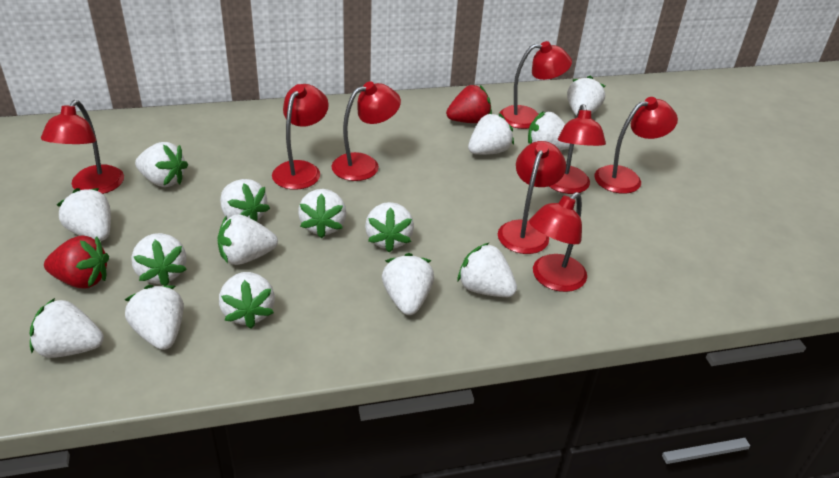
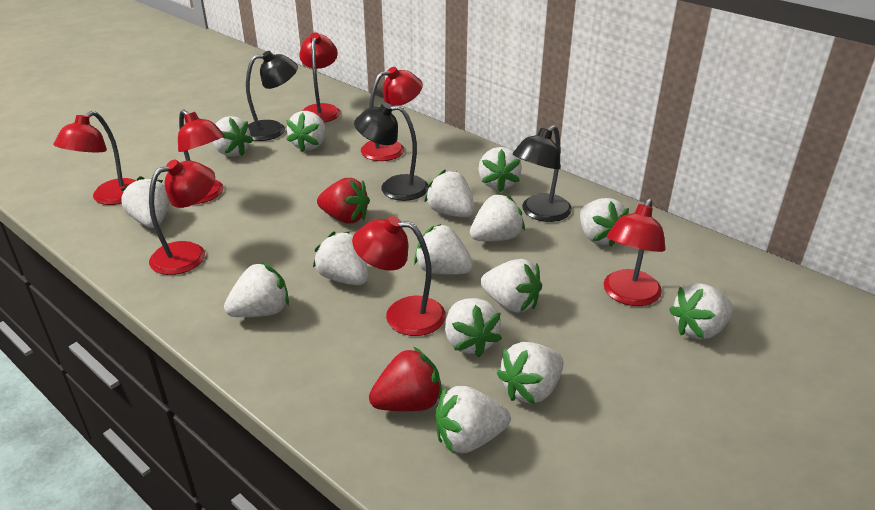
black lamp: 0 -> 3
red lamp: 8 -> 7

